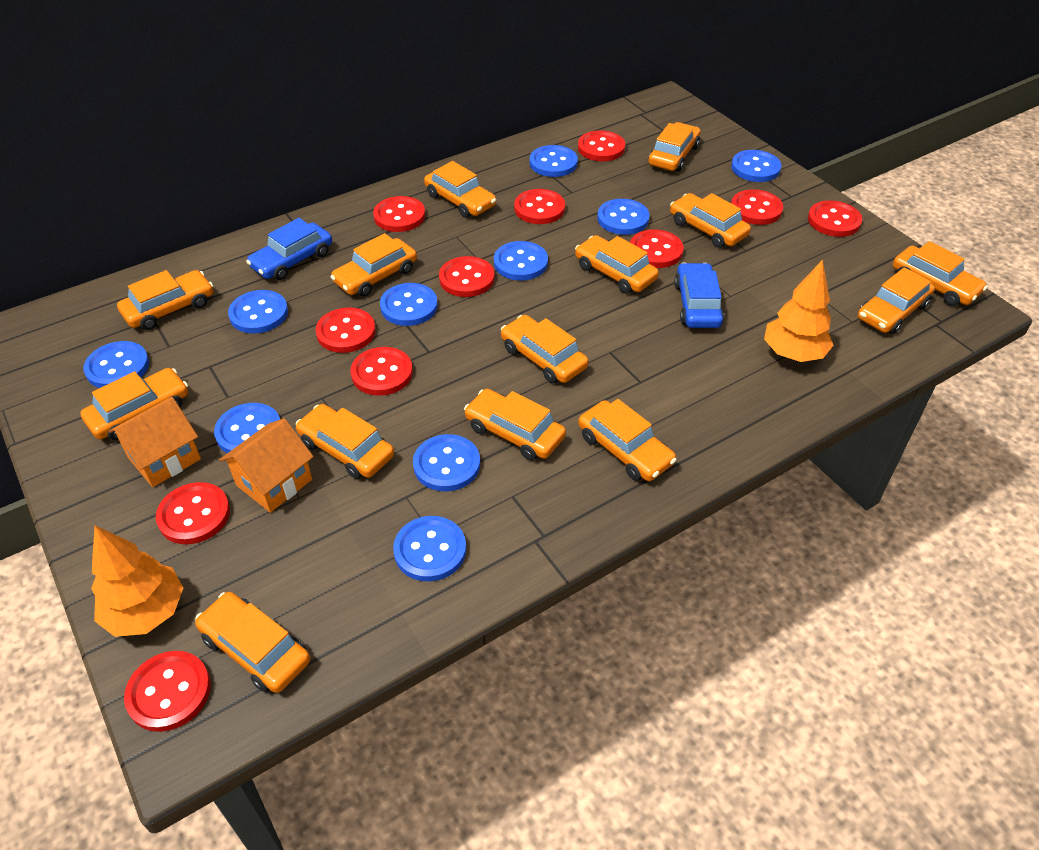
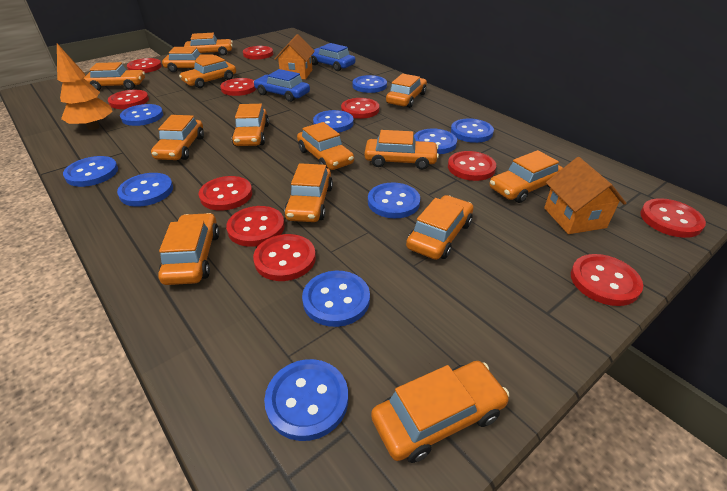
orange tree: 2 -> 1

